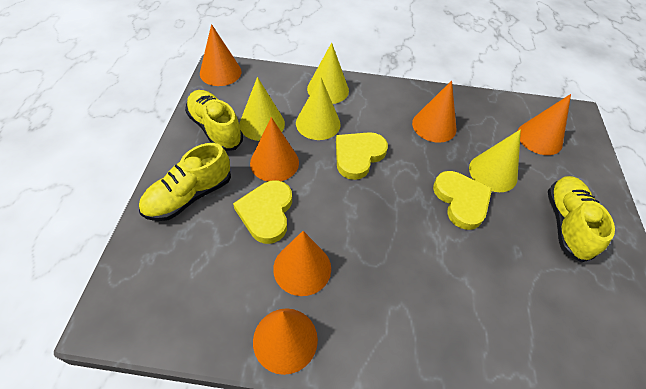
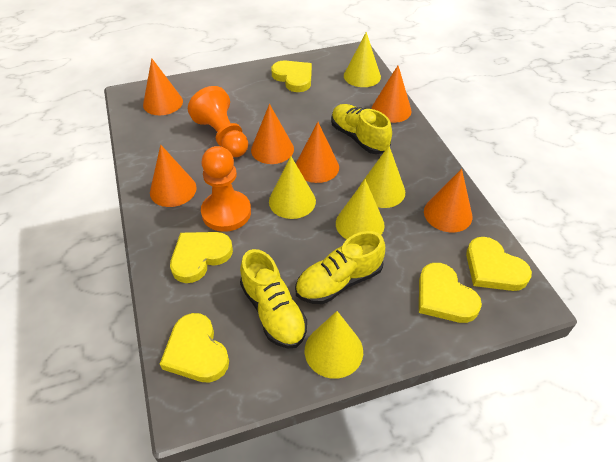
orange pawn: 0 -> 2
yellow cone: 4 -> 5
yellow heart: 3 -> 5

